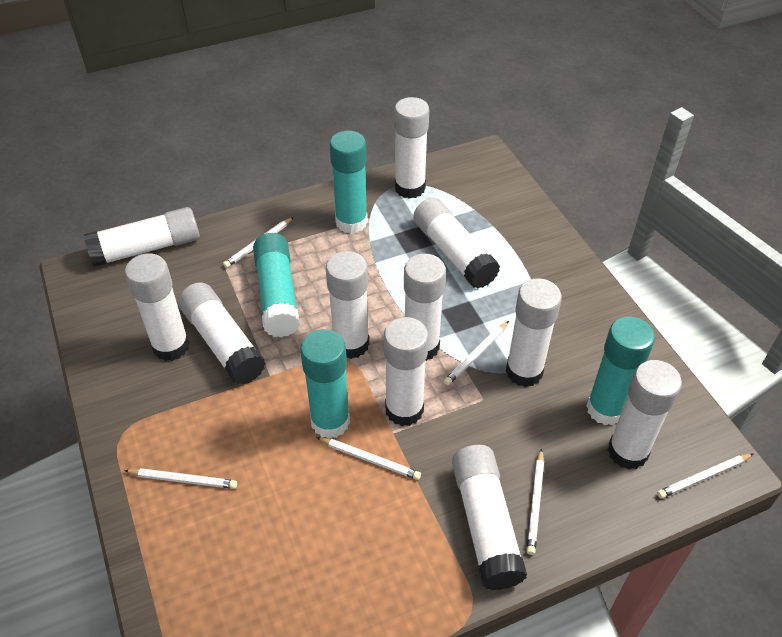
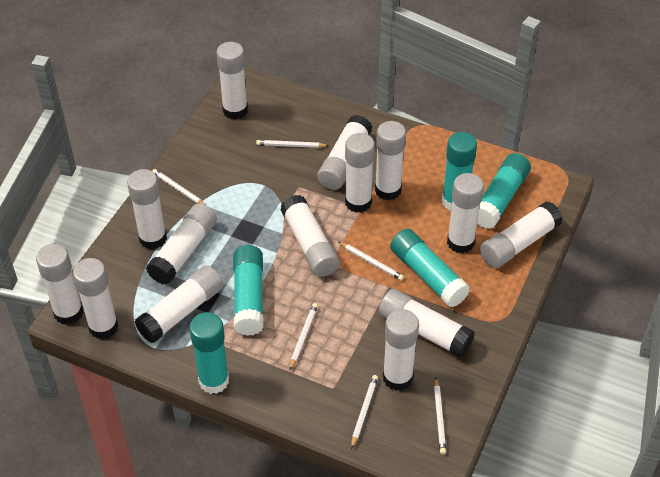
turquoise glue stick: 4 -> 5
white glue stick: 11 -> 14

